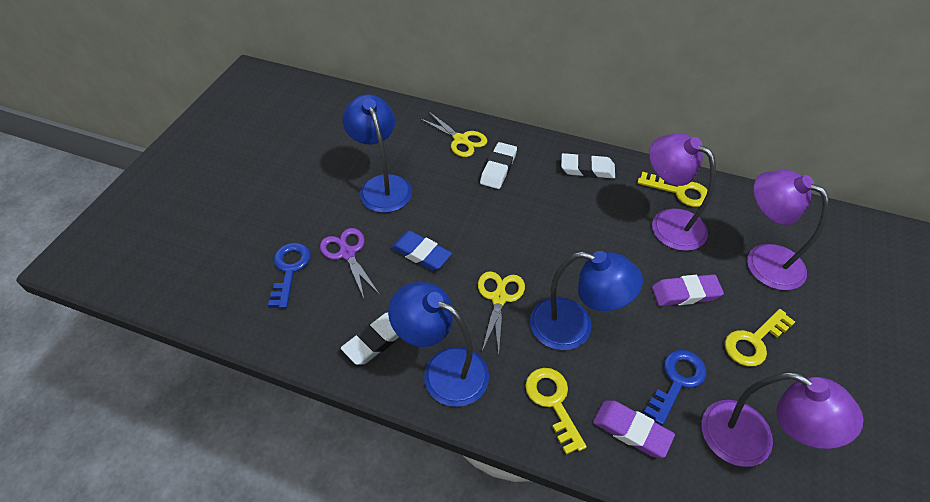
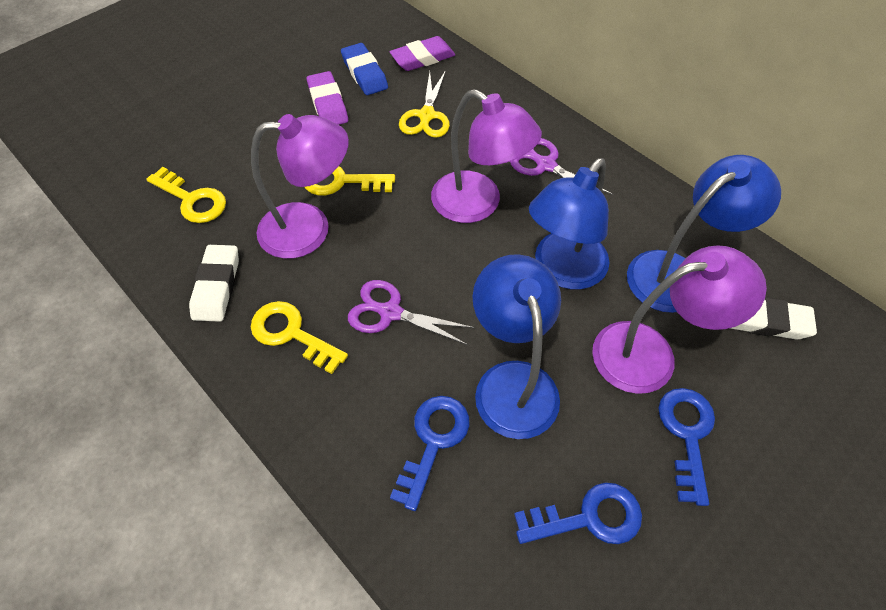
blue key: 2 -> 3
purple scissors: 1 -> 2
white eraser: 3 -> 2
yellow scissors: 2 -> 1

